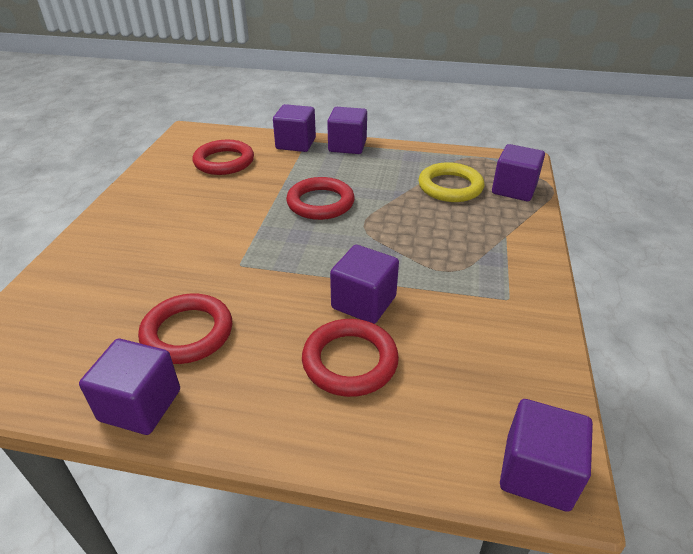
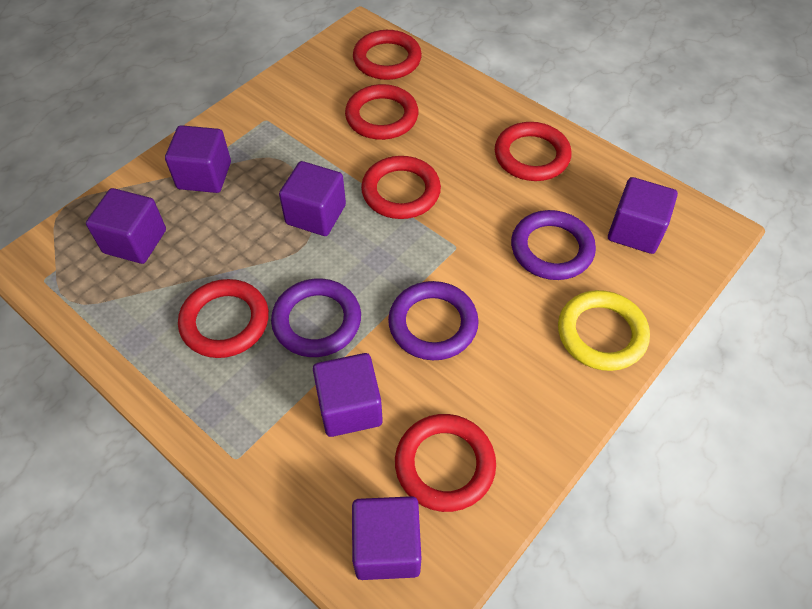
purple ring: 0 -> 3
red ring: 4 -> 6

